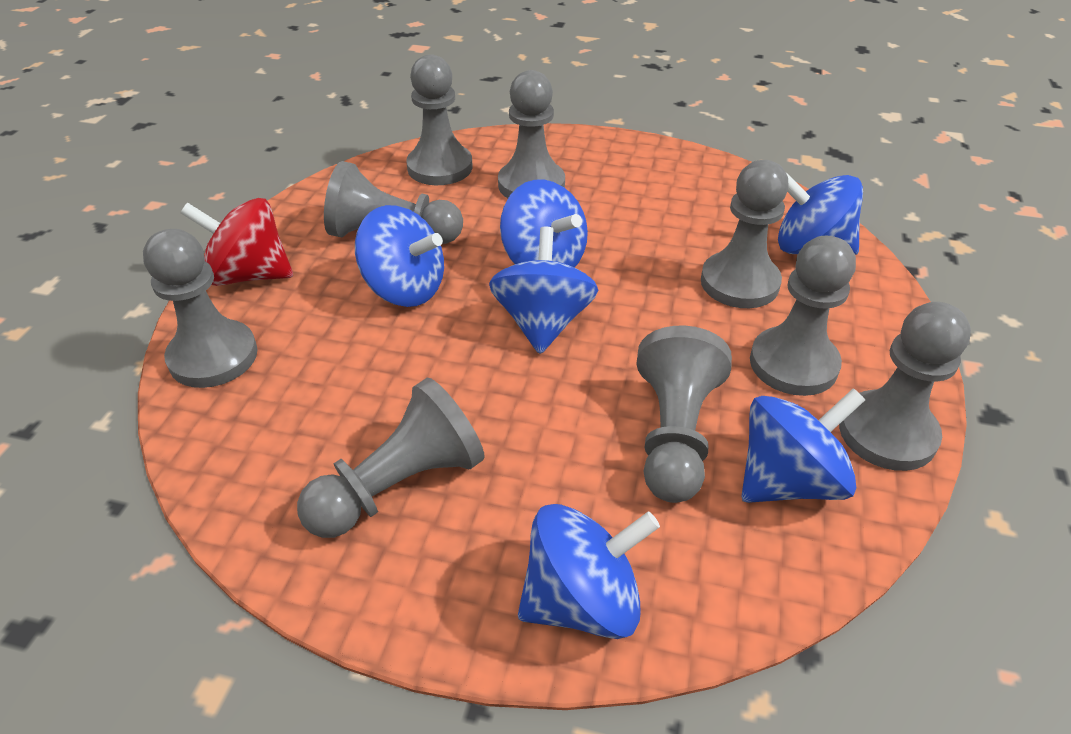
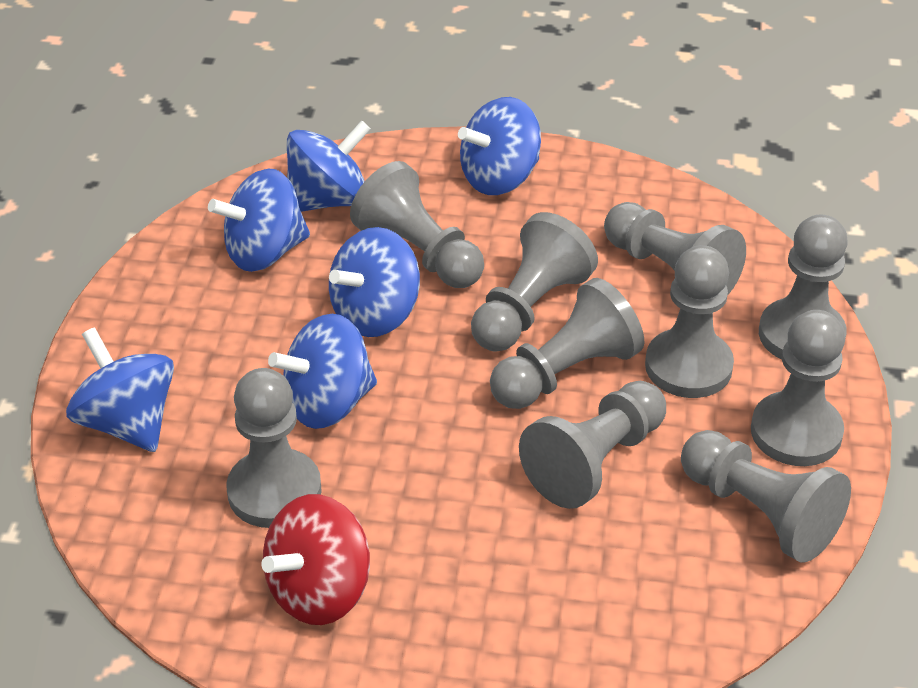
grey pawn: 9 -> 10

